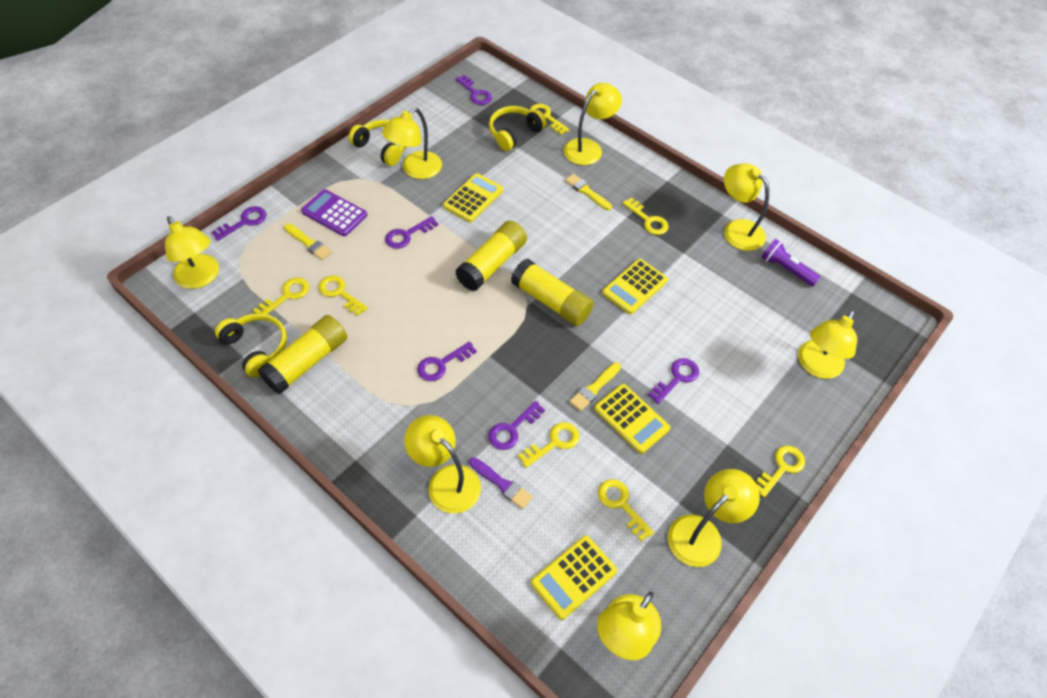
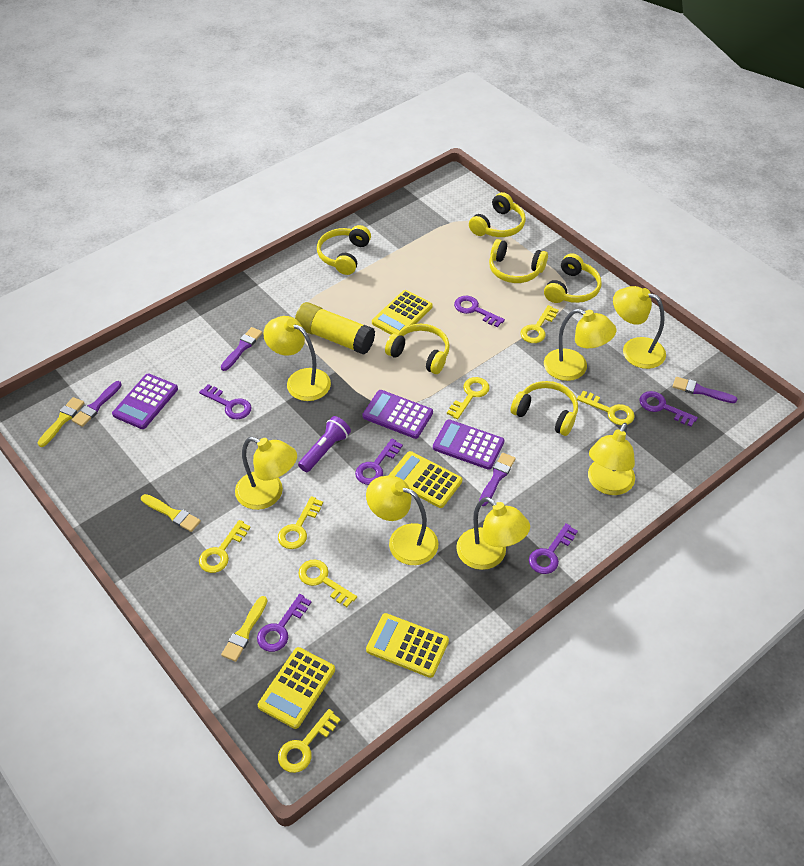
purple brush: 1 -> 4
purple calculator: 1 -> 3
yellow glue stick: 3 -> 1
yellow headphones: 3 -> 6
yellow lamp: 8 -> 7

